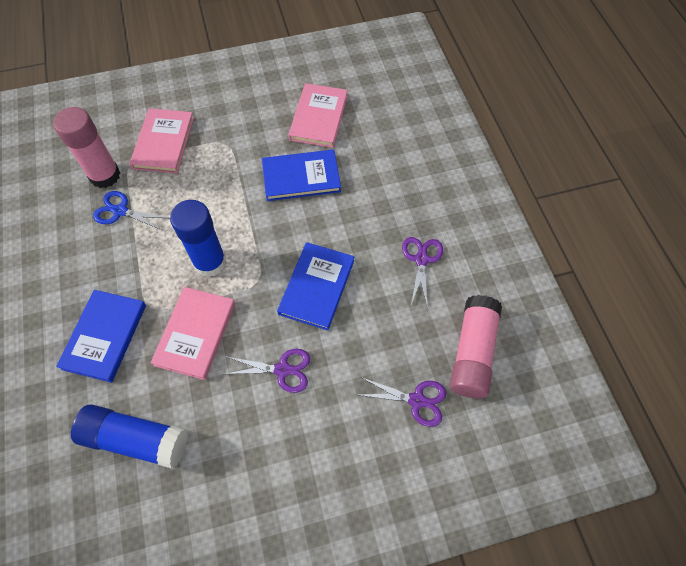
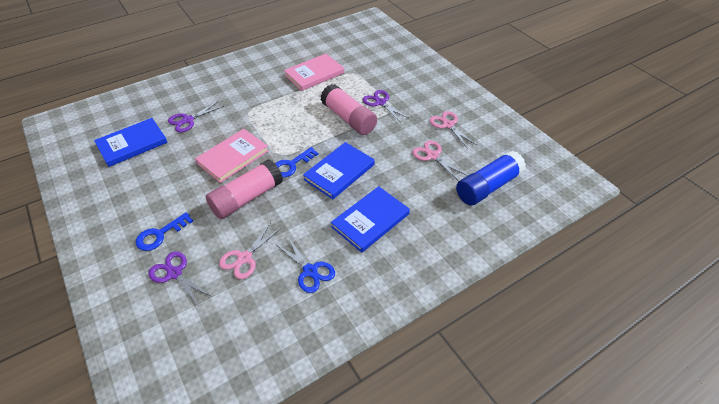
blue glue stick: 2 -> 1
blue key: 0 -> 2
pink book: 3 -> 2
pink scissors: 0 -> 3

